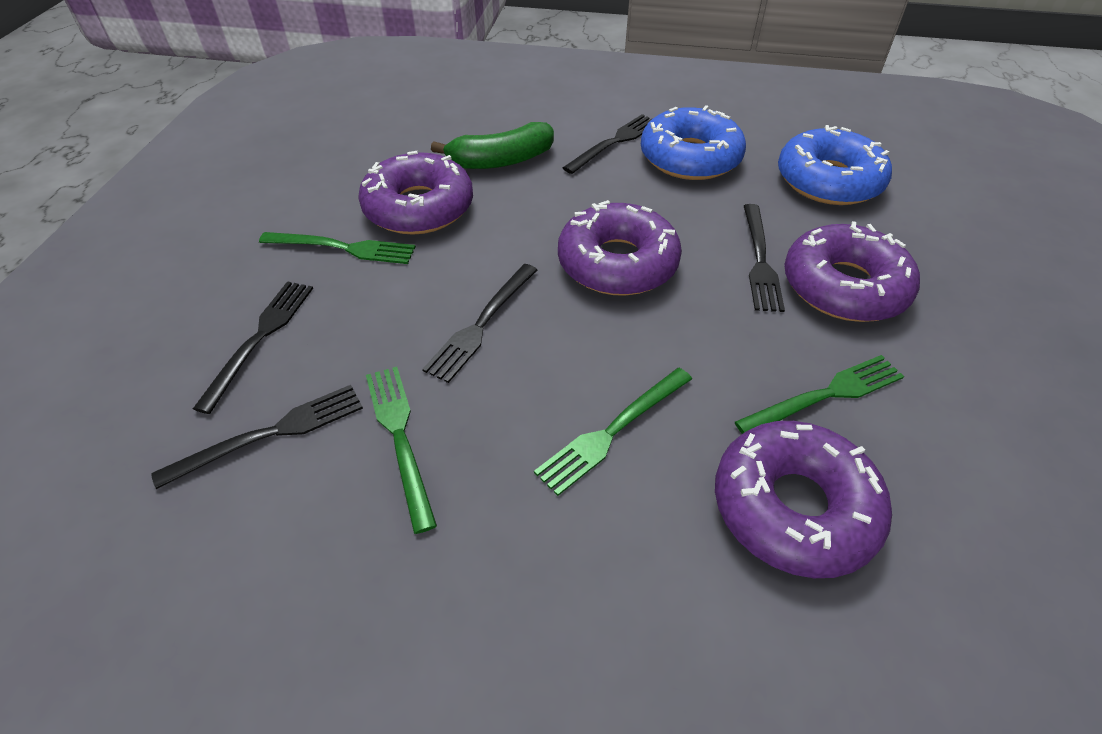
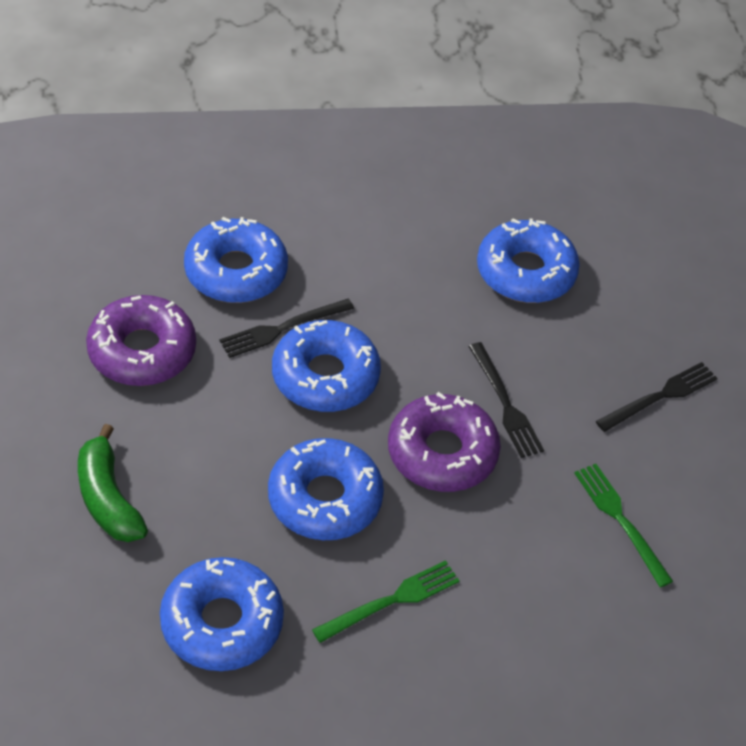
black fork: 5 -> 3
blue donut: 2 -> 5
green fork: 4 -> 2
purple donut: 4 -> 2

